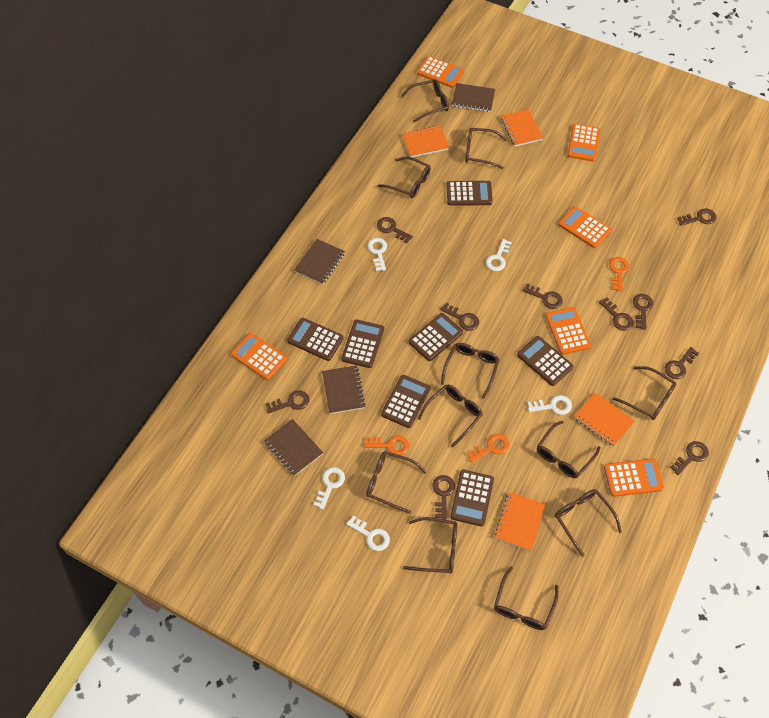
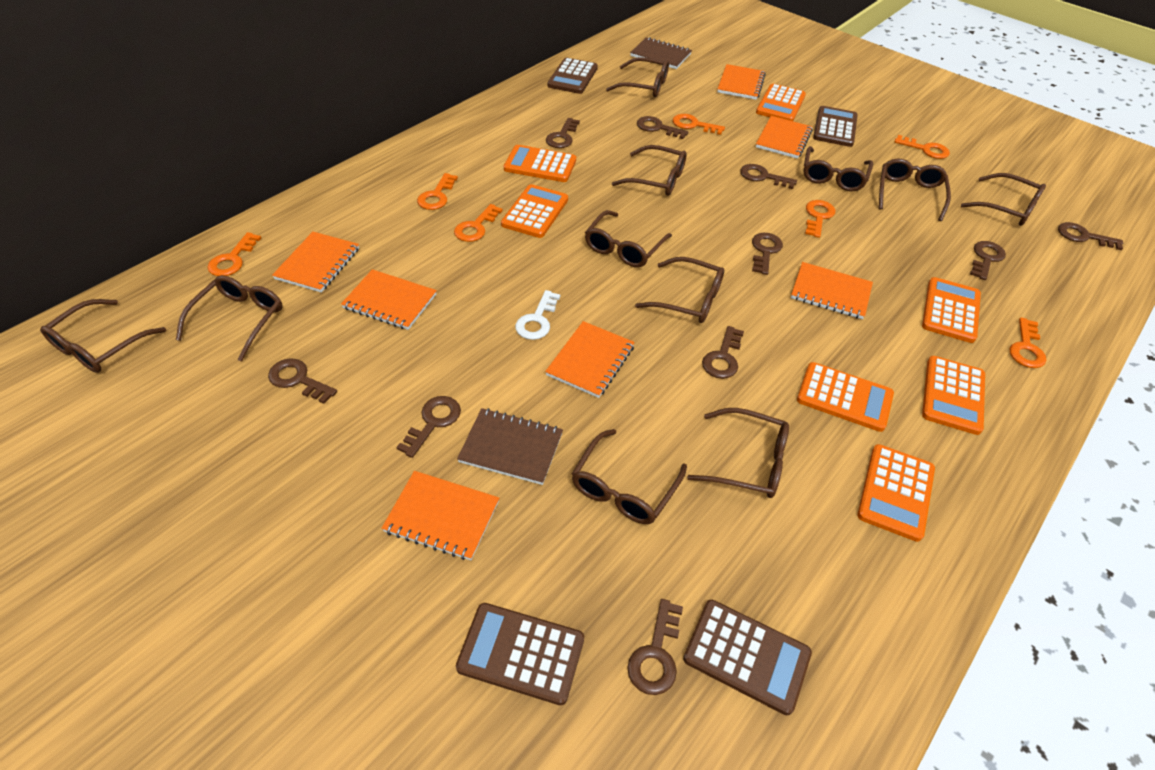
brown calculator: 7 -> 4
brown notebook: 4 -> 2
orange calculator: 6 -> 7
orange key: 3 -> 7
orange notebook: 4 -> 7
white key: 5 -> 1

